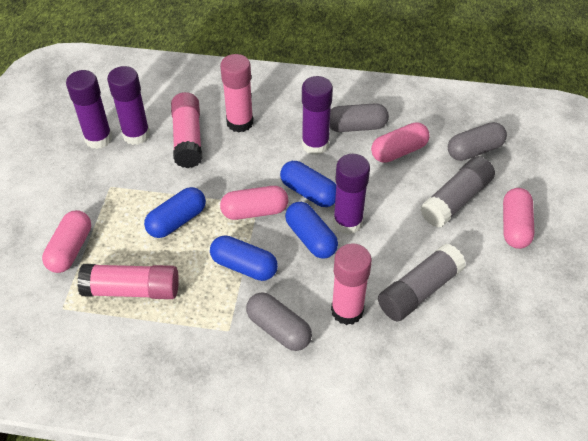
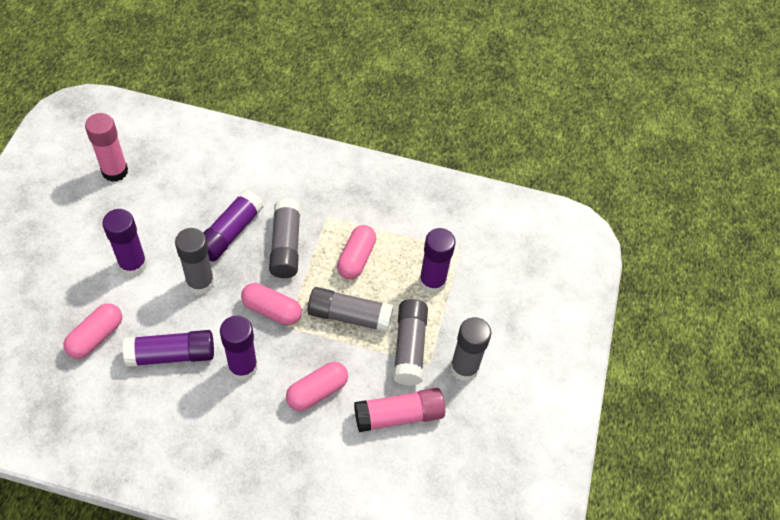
blue capsule: 4 -> 0
grey capsule: 3 -> 0
grey glue stick: 2 -> 5
pink glue stick: 4 -> 2
purple glue stick: 4 -> 5

